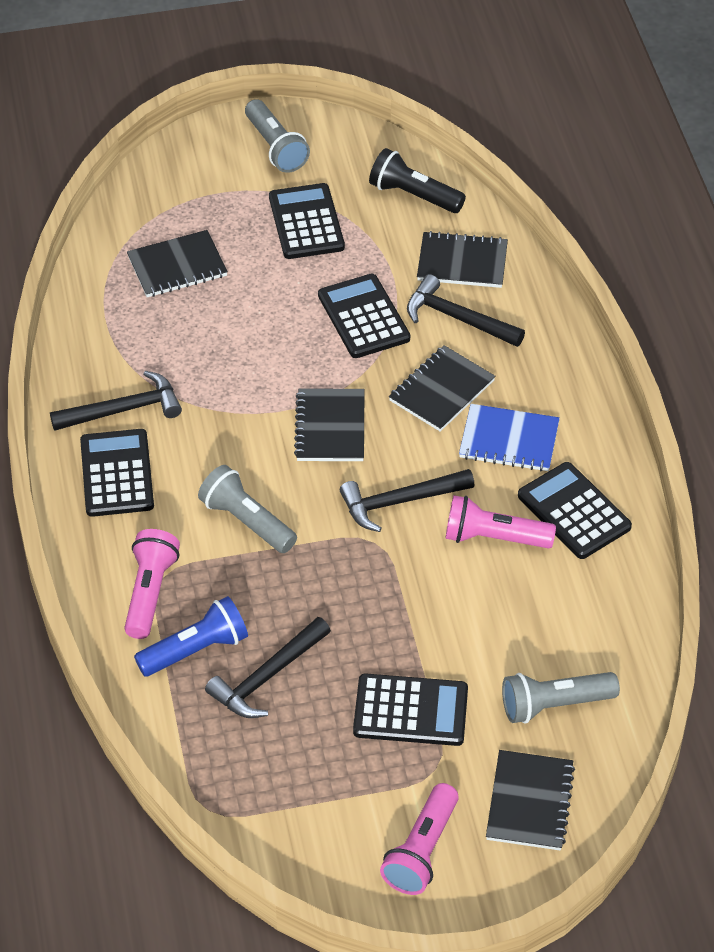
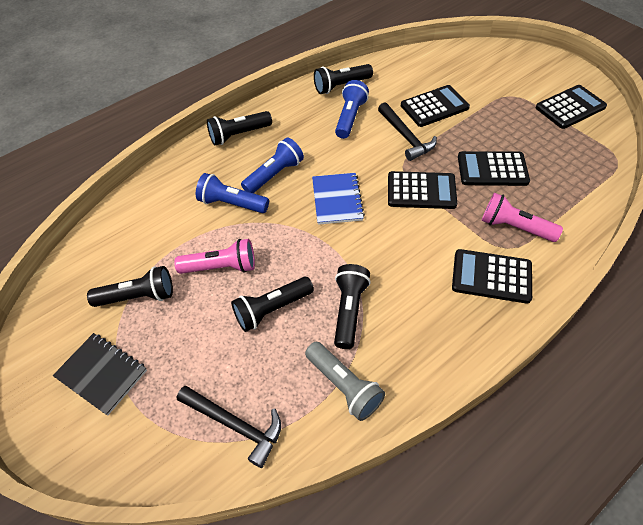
black flashlight: 1 -> 5
black hammer: 4 -> 2
black notebook: 5 -> 1
blue flashlight: 1 -> 3
grey flashlight: 3 -> 1
pink flashlight: 3 -> 2

